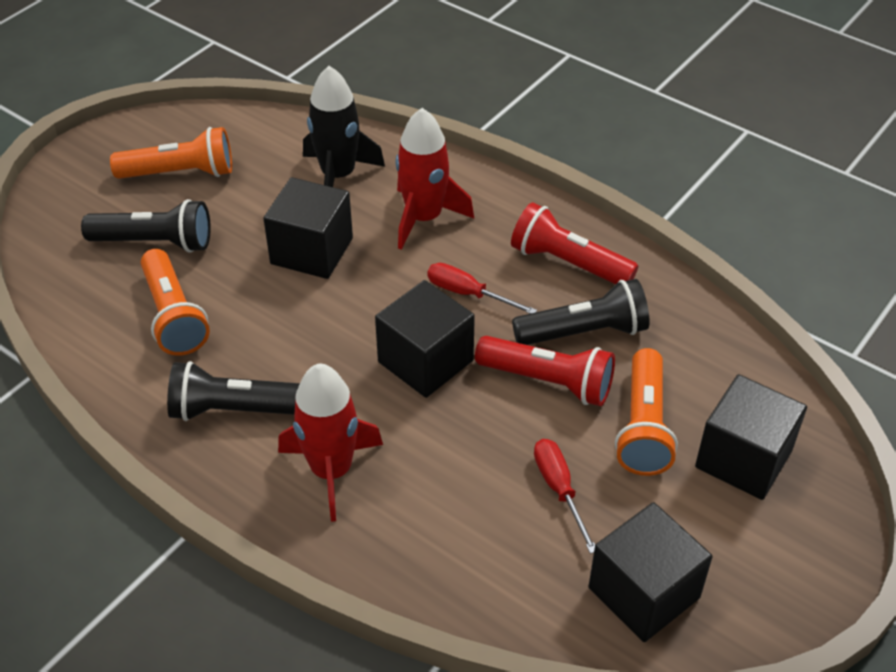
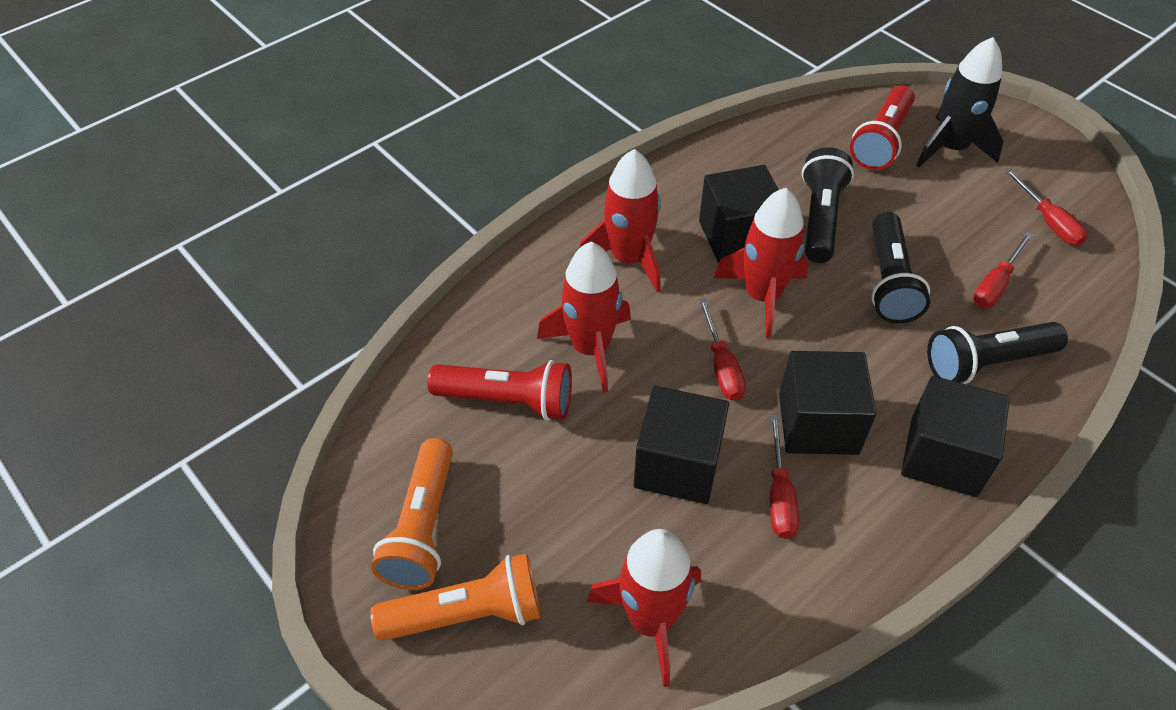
orange flashlight: 3 -> 2
red rocket: 2 -> 4
red screwdriver: 2 -> 4

